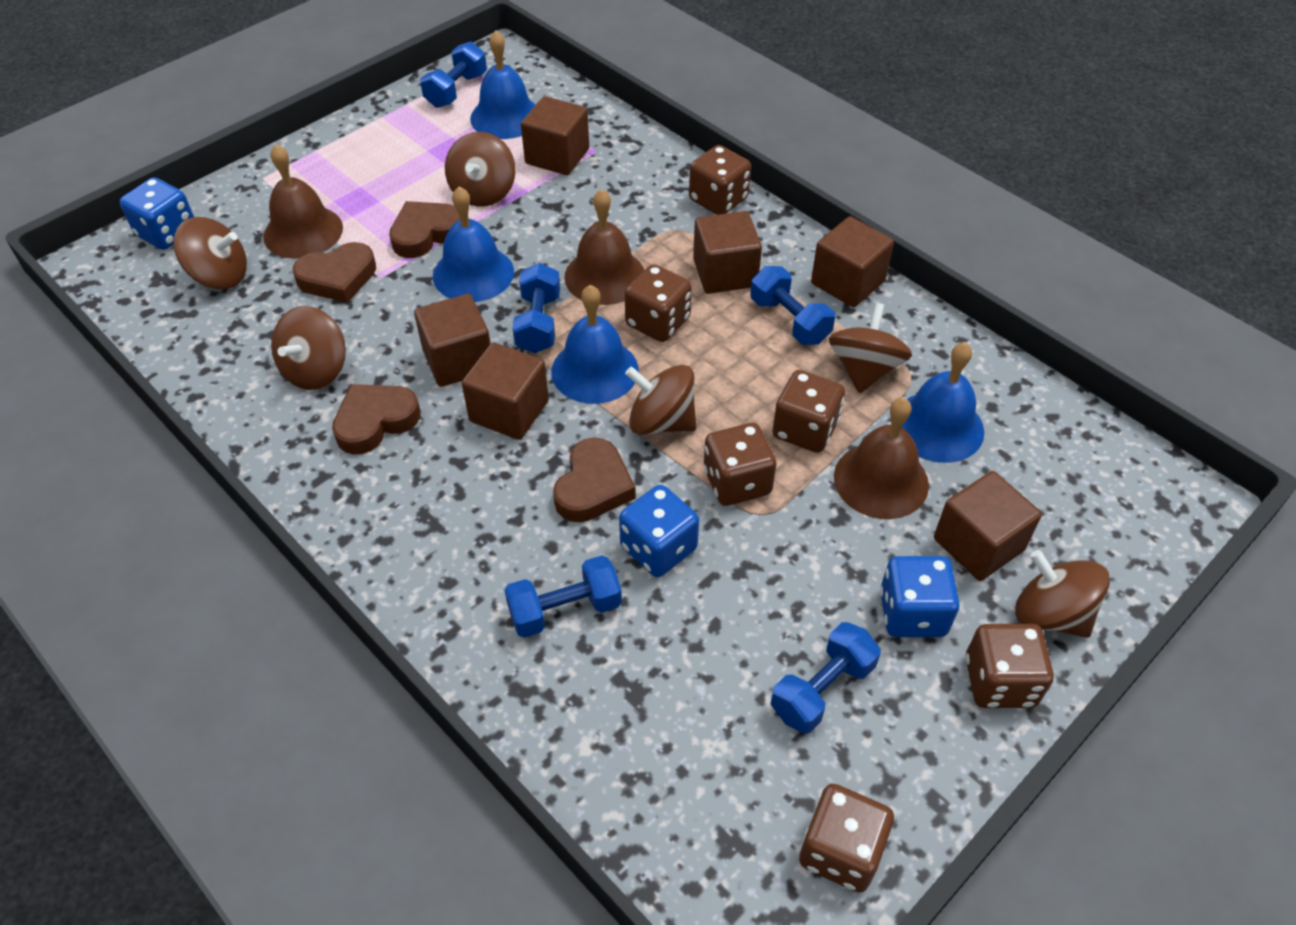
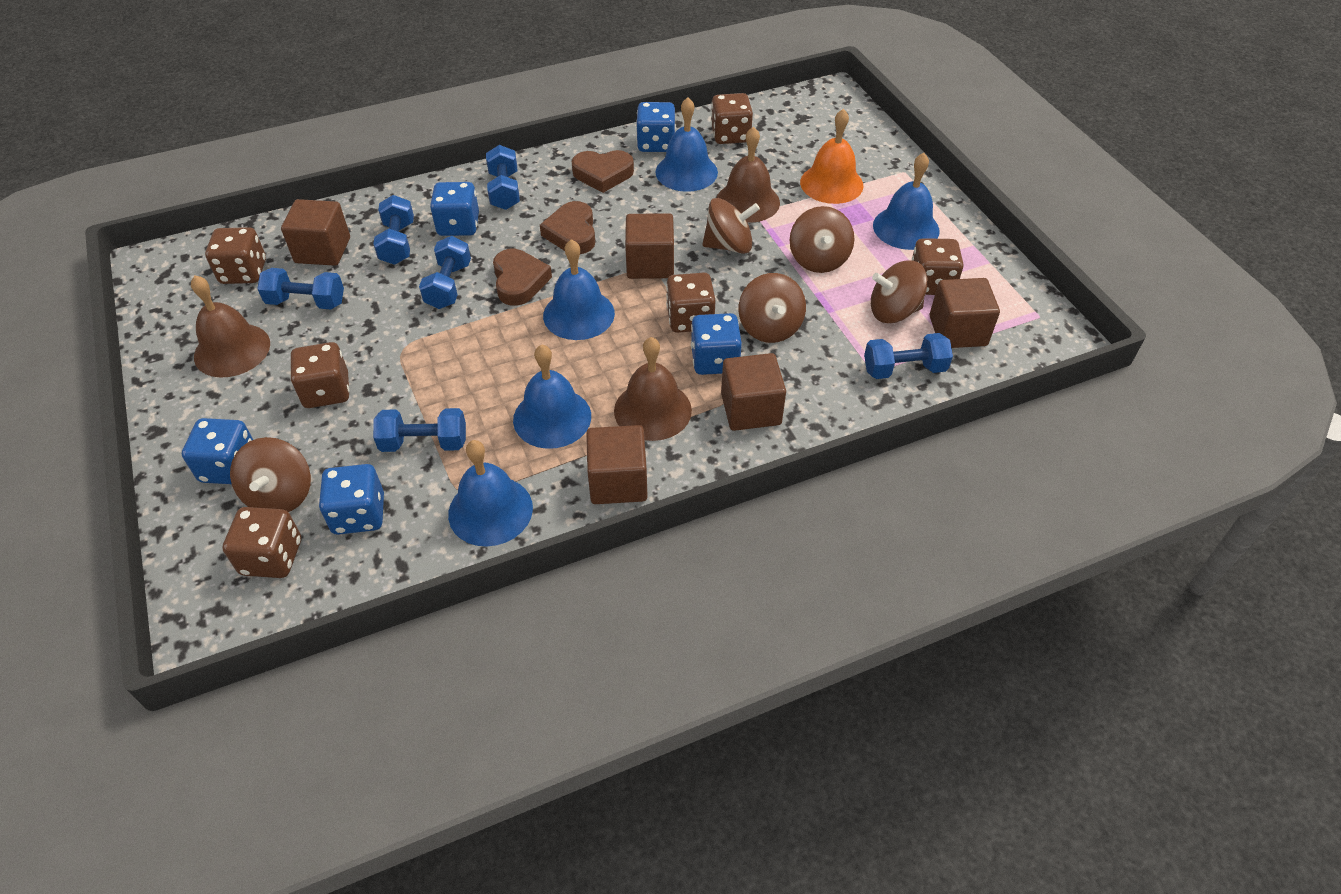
blue bell: 4 -> 5
blue dice: 3 -> 5
blue dumbbell: 5 -> 6
brown cube: 6 -> 5
brown heart: 4 -> 3
brown spinning top: 6 -> 5
orange bell: 0 -> 1

